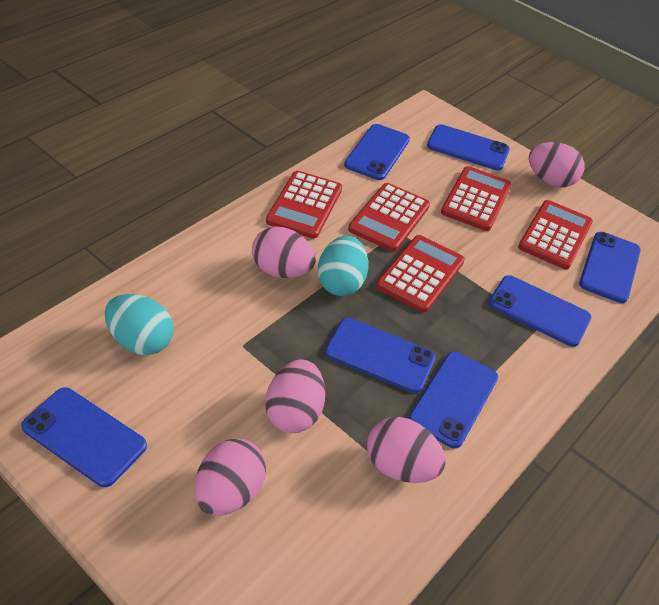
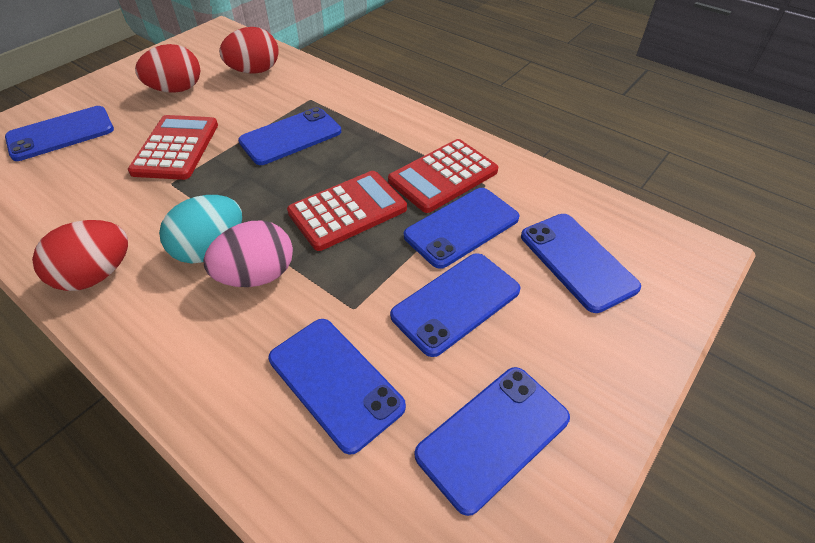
pink egg: 5 -> 1
red calculator: 5 -> 3
red egg: 0 -> 3
turquoise egg: 2 -> 1

